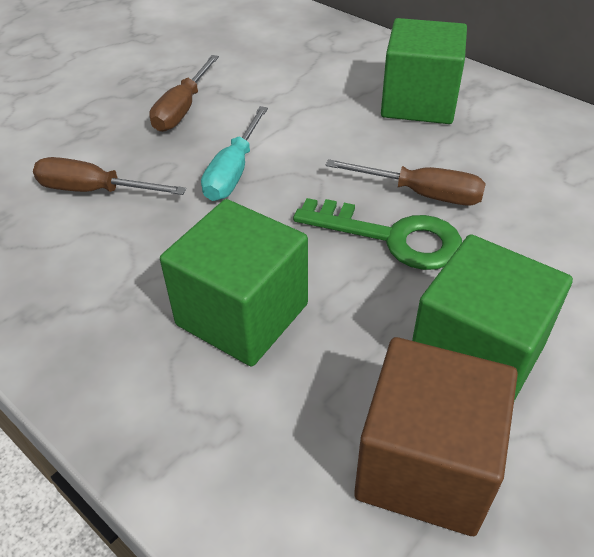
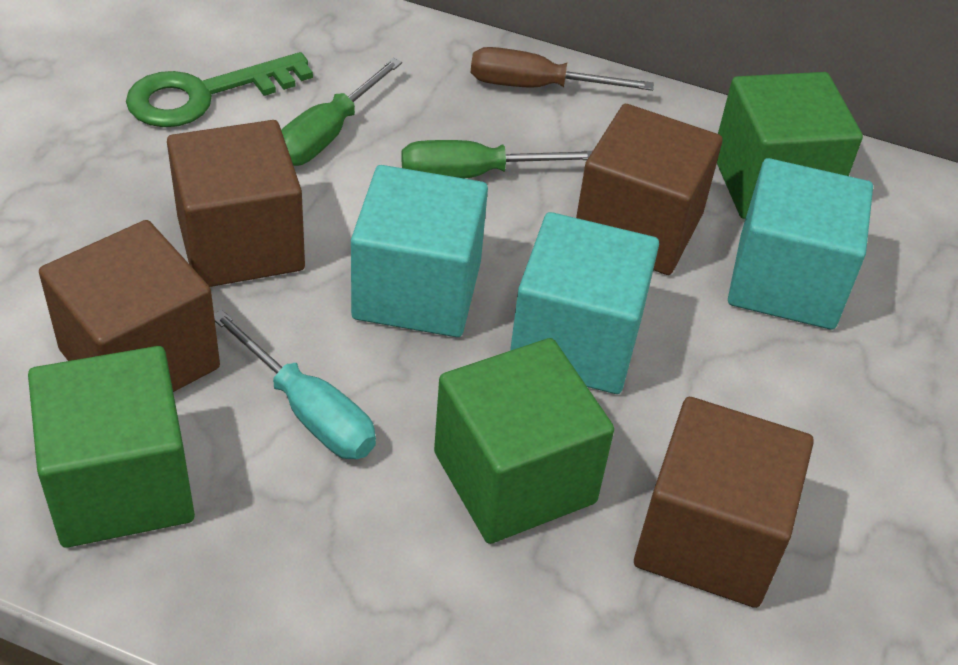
brown cube: 1 -> 4
brown screwdriver: 3 -> 1
green screwdriver: 0 -> 2
turquoise cube: 0 -> 3

